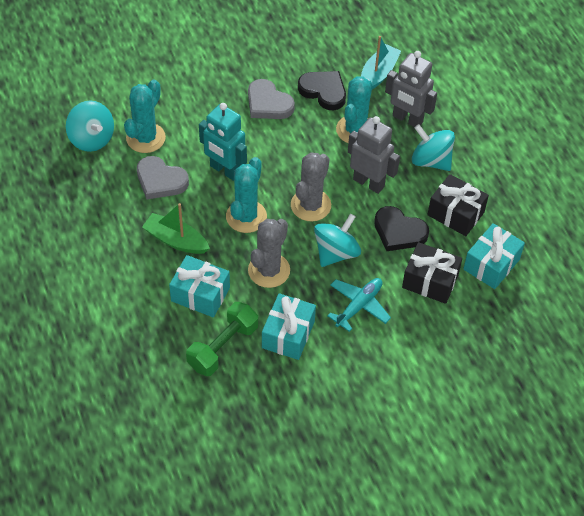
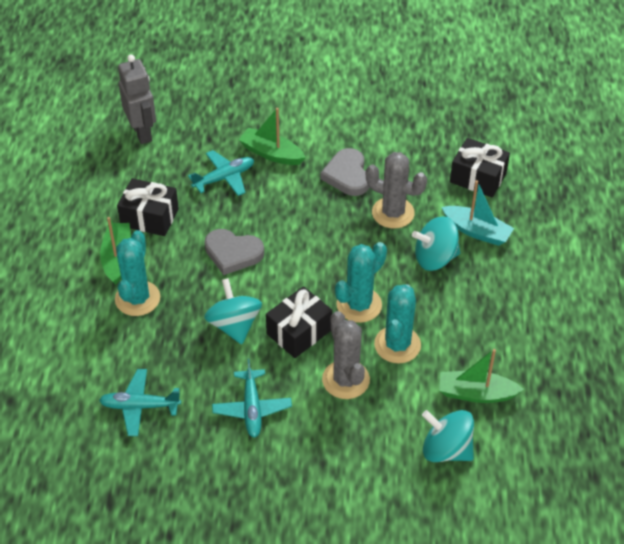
black gift: 2 -> 3
black heart: 2 -> 0
green boat: 1 -> 3
green dumbbell: 1 -> 0
grey robot: 2 -> 1
turquoise gift: 3 -> 0
turquoise plane: 1 -> 3
turquoise robot: 1 -> 0

